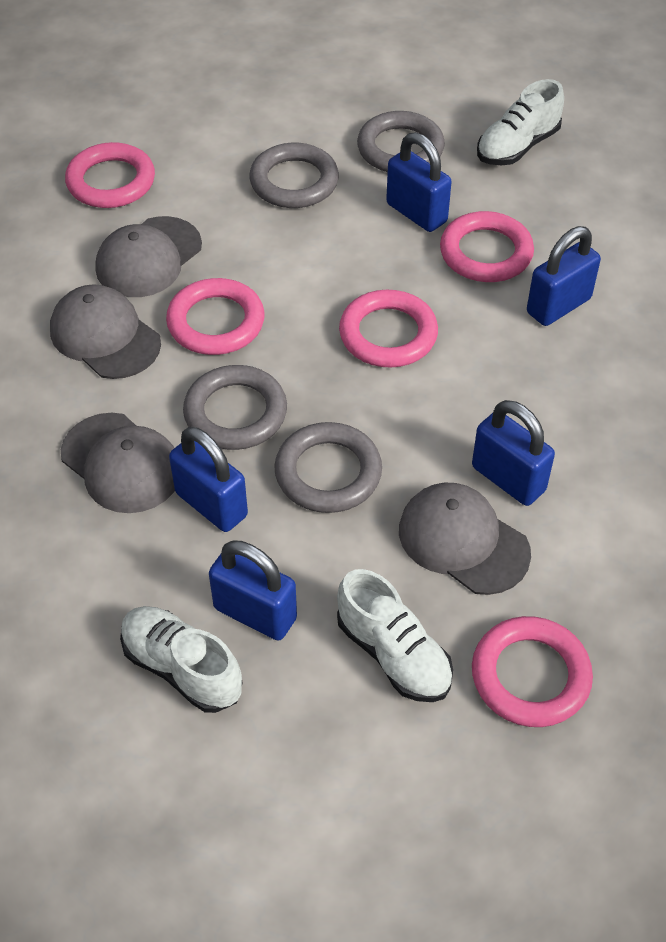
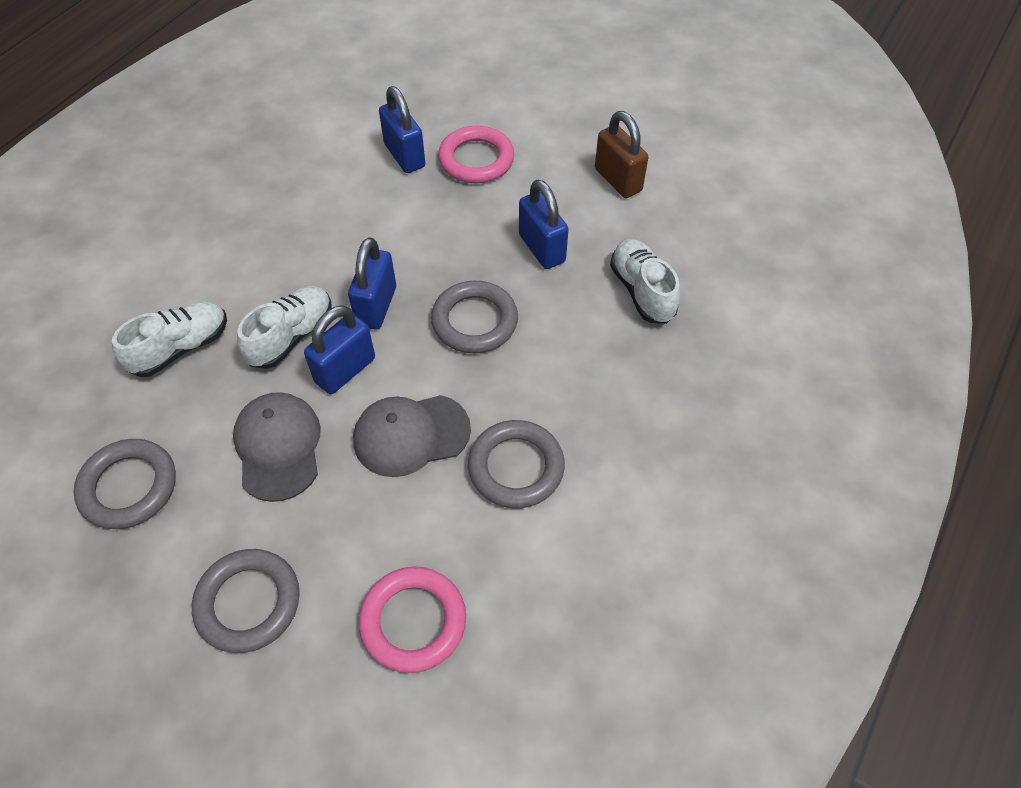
blue padlock: 5 -> 4
brown padlock: 0 -> 1
grey cap: 4 -> 2
pink ring: 5 -> 2

